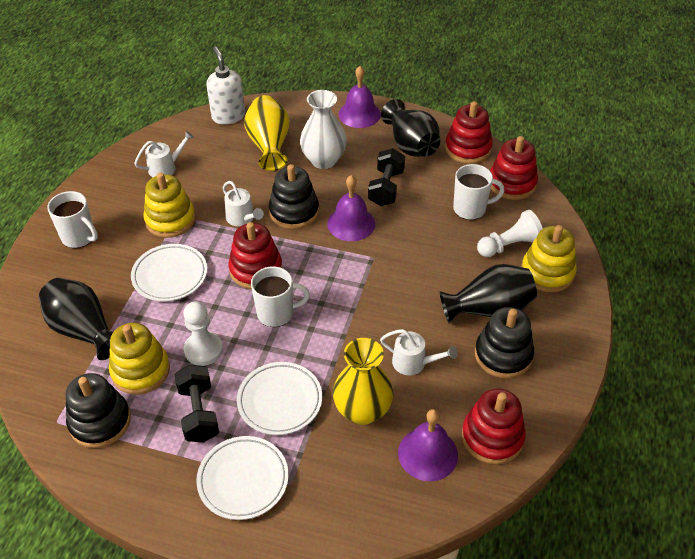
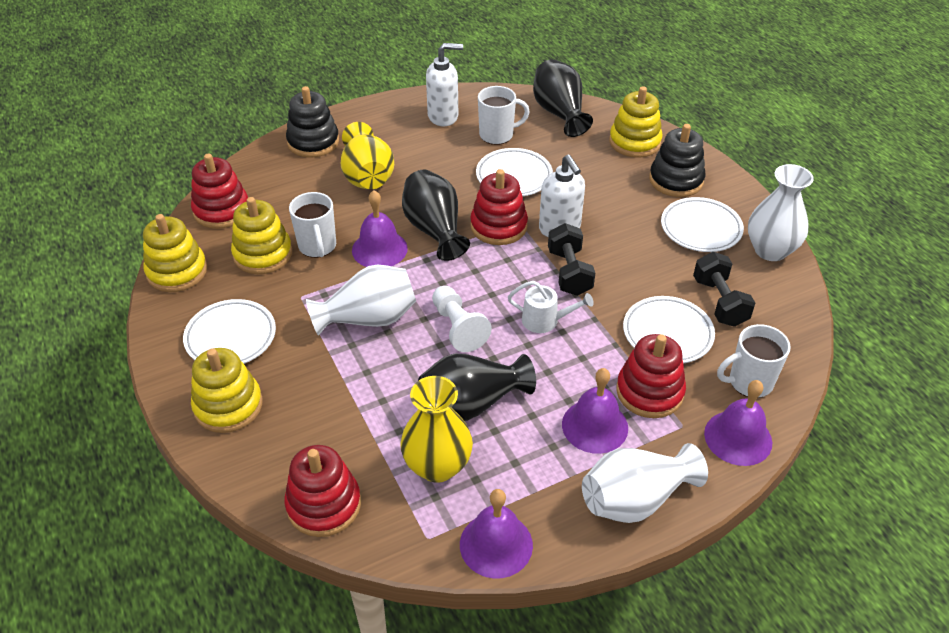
black stacking toy: 3 -> 2
purple bell: 3 -> 4
white pawn: 2 -> 1
white plate: 3 -> 4
white soap dispenser: 1 -> 2
white vase: 1 -> 3
white watering can: 3 -> 1
yellow stacking toy: 3 -> 4

